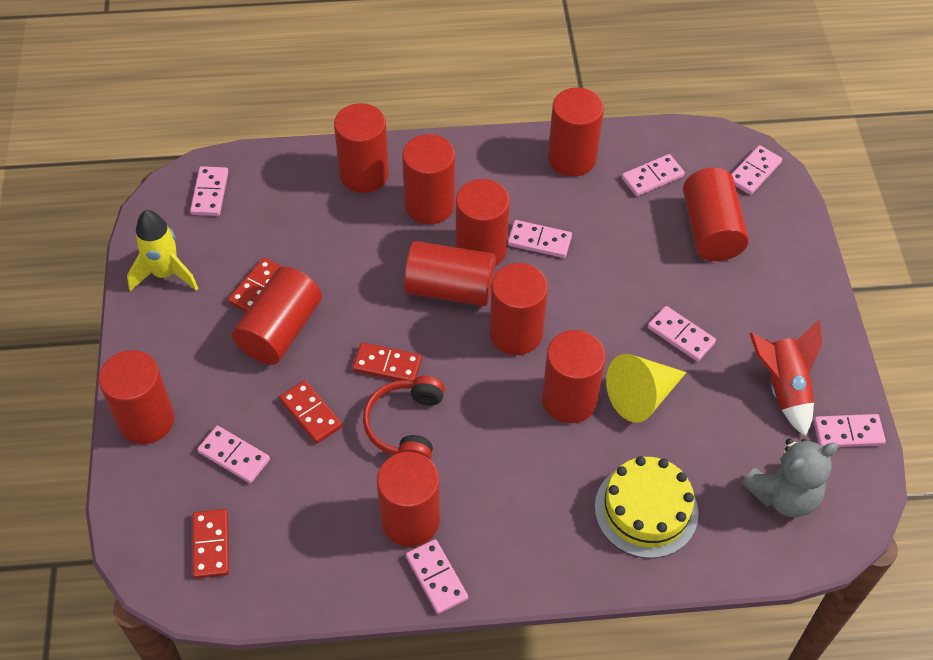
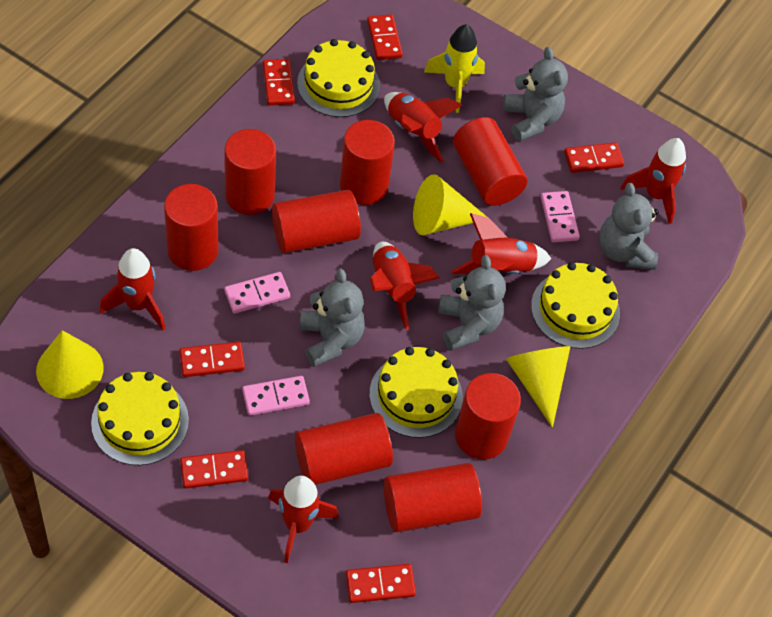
grey teddy bear: 1 -> 4
pink domino: 8 -> 3
red cylinder: 11 -> 8
red domino: 4 -> 6
red headphones: 1 -> 0
red rocket: 1 -> 6
yellow cake: 1 -> 4
yellow cone: 1 -> 3

